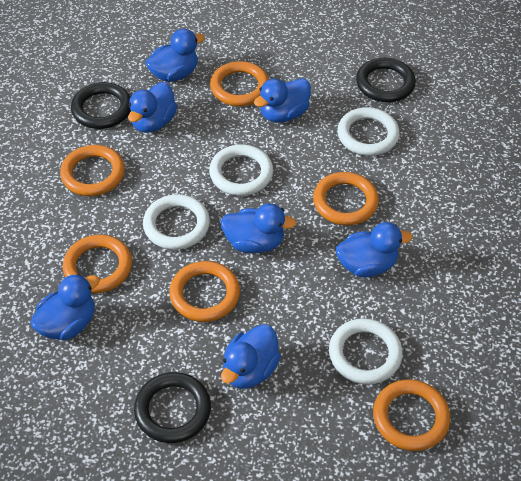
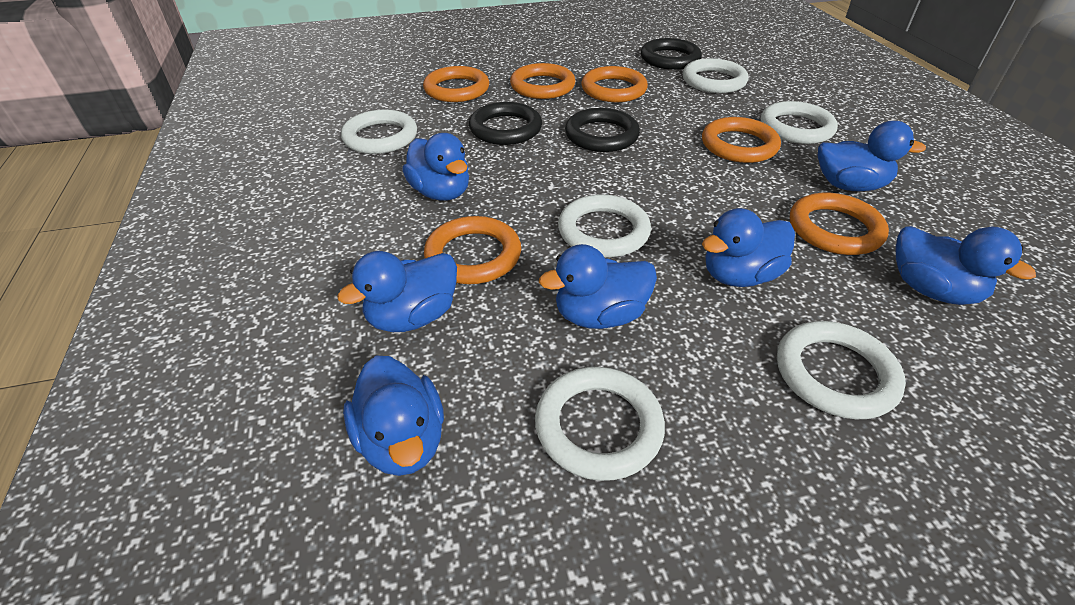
white ring: 4 -> 6

